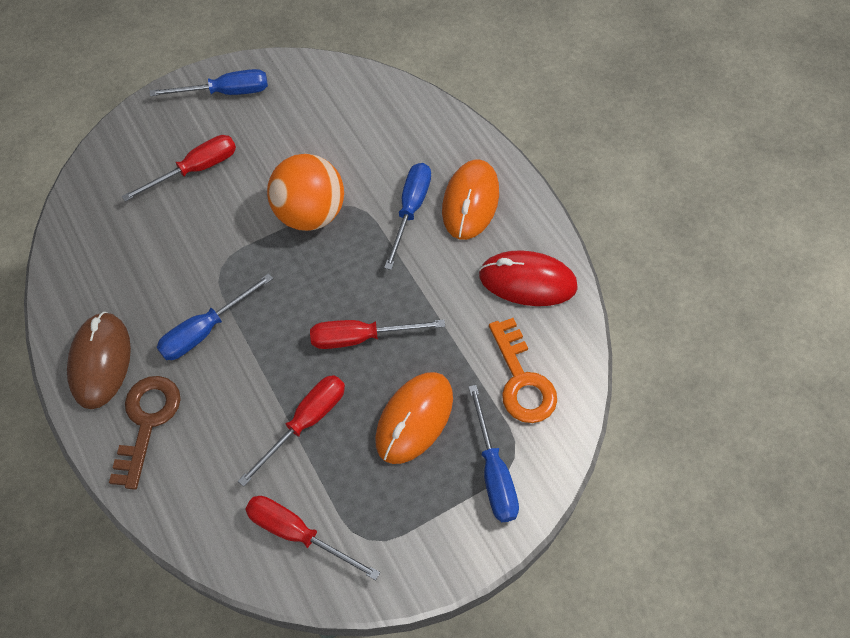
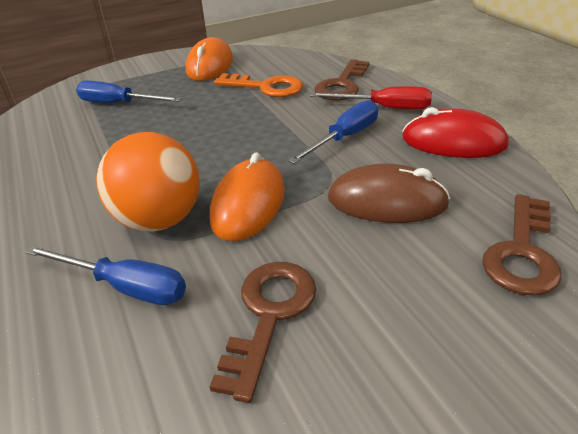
blue screwdriver: 4 -> 3
brown key: 1 -> 3
red screwdriver: 4 -> 1

